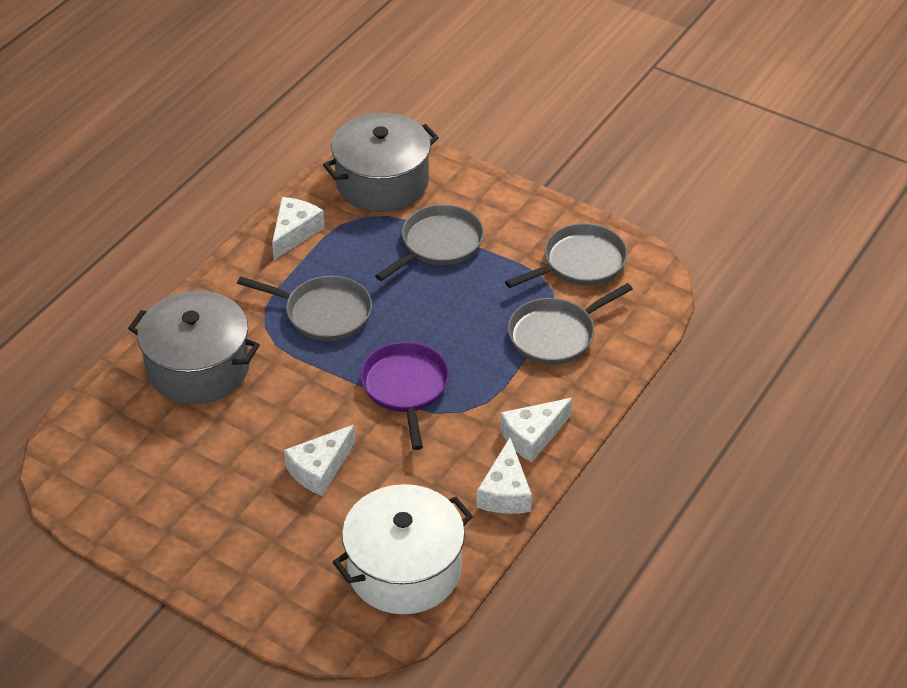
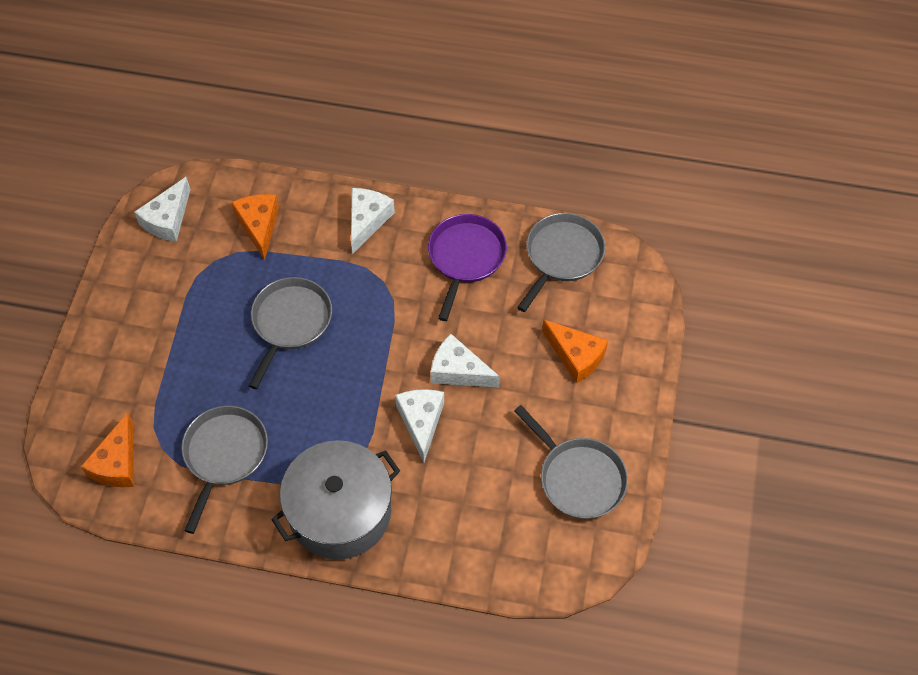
grey pot: 2 -> 1
orange cheese: 0 -> 3
white pot: 1 -> 0

